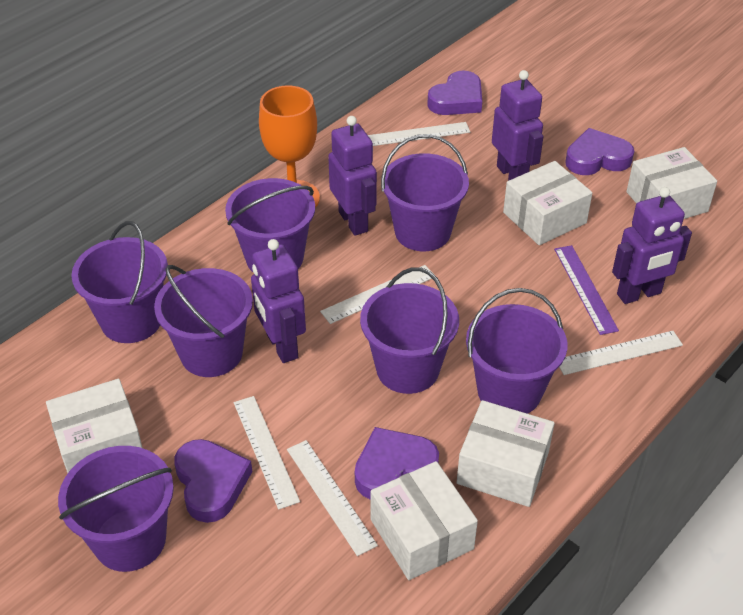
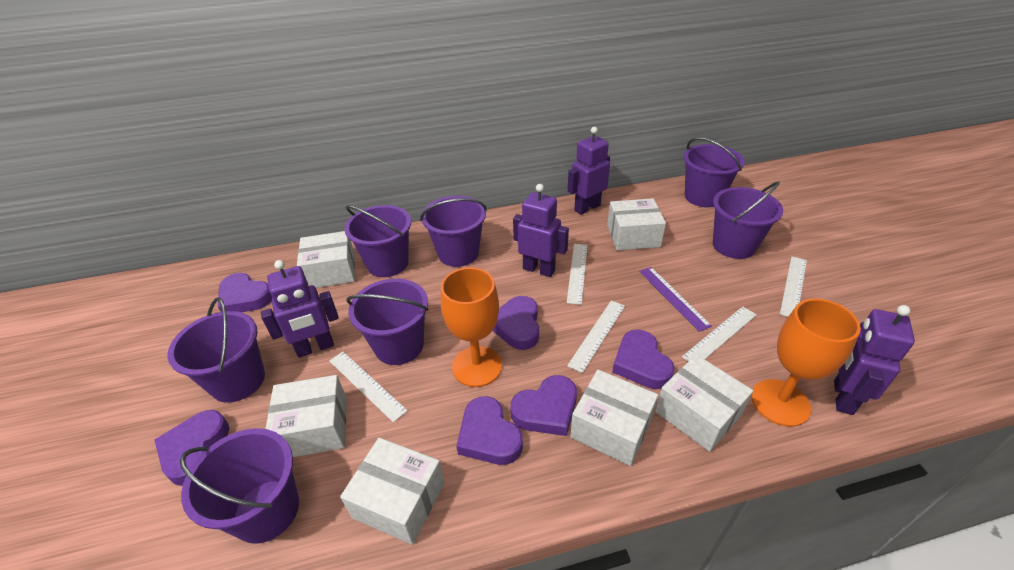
orange goblet: 1 -> 2
purple heart: 4 -> 6
white box: 5 -> 6

